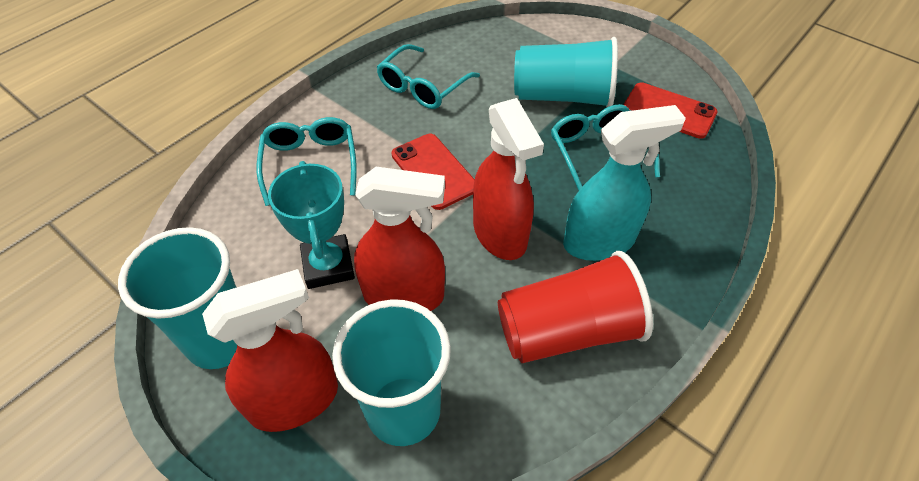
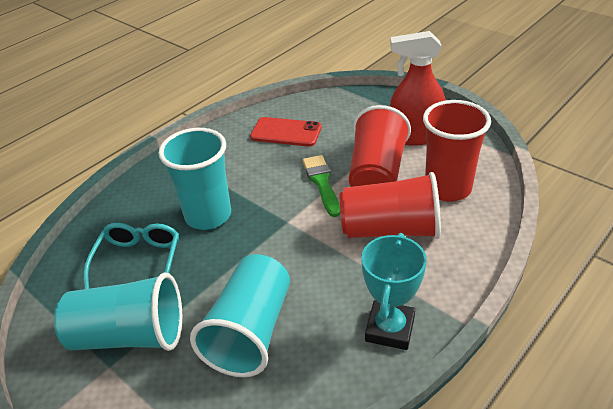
green brush: 0 -> 1
red cup: 1 -> 3
red phone: 2 -> 1
red spray bottle: 3 -> 1
turquoise glasses: 3 -> 1
turquoise spray bottle: 1 -> 0

